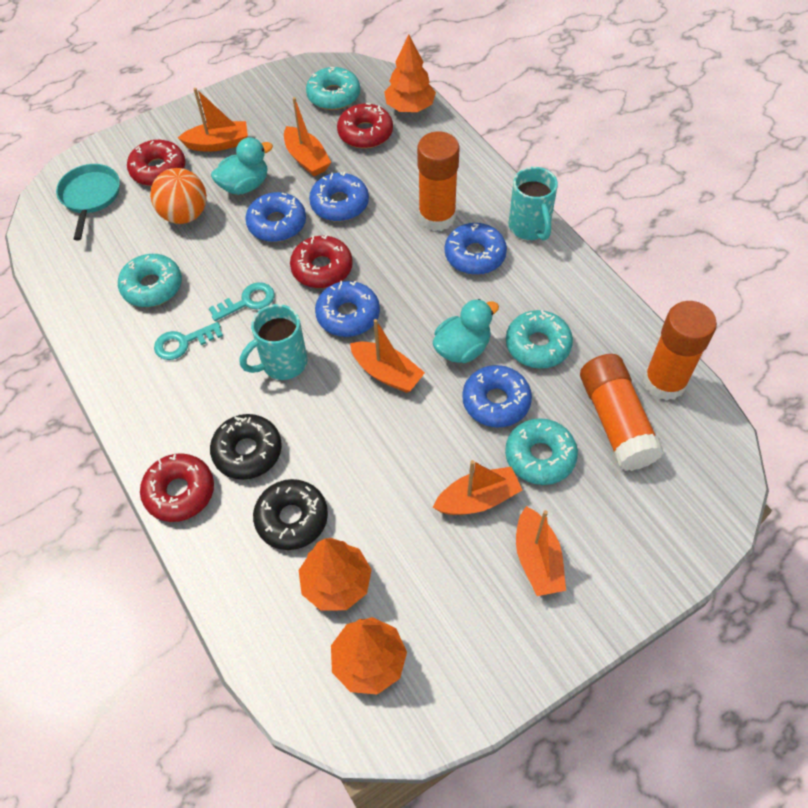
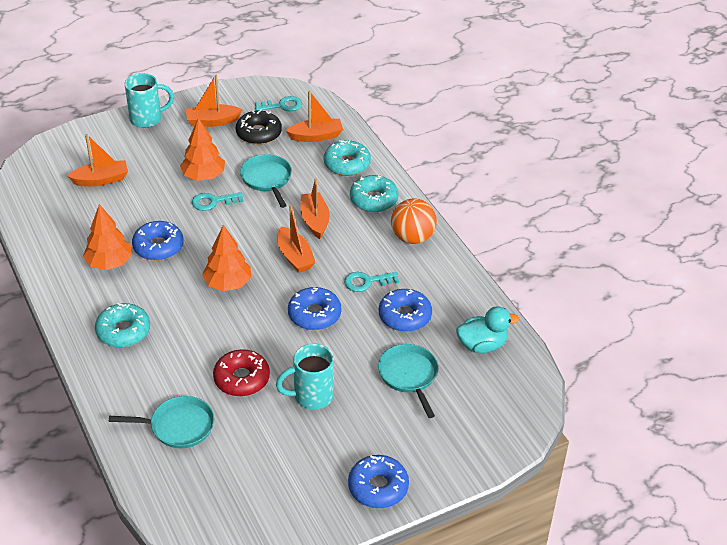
black donut: 2 -> 1
blue donut: 5 -> 4
orange glue stick: 3 -> 0
red donut: 4 -> 1
turquoise donut: 4 -> 3
turquoise duck: 2 -> 1
turquoise key: 2 -> 3
turquoise pan: 1 -> 3

